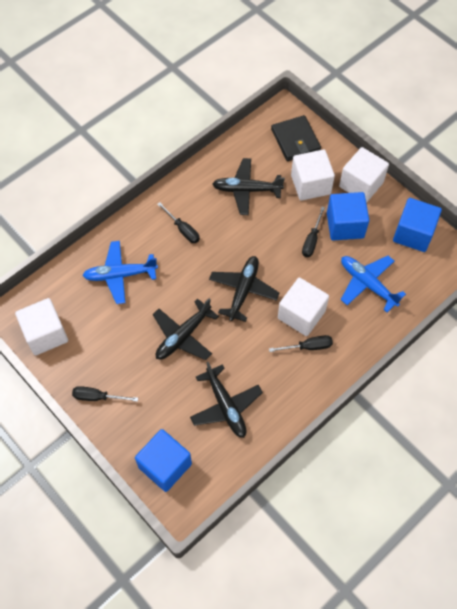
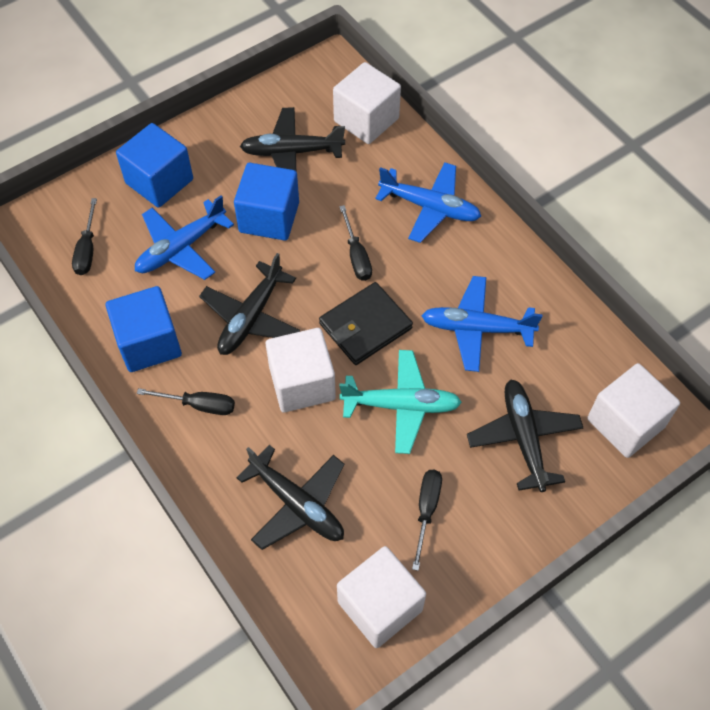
blue plane: 2 -> 3
turquoise plane: 0 -> 1

